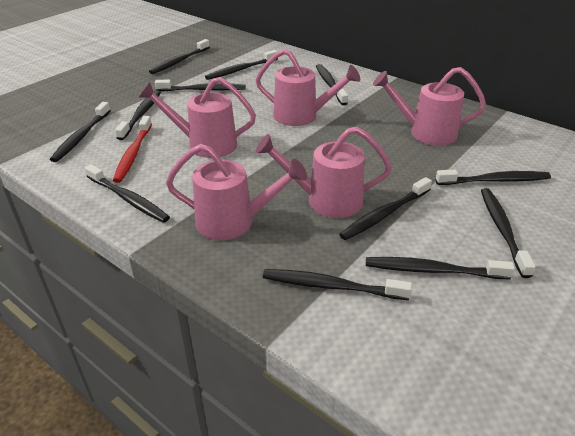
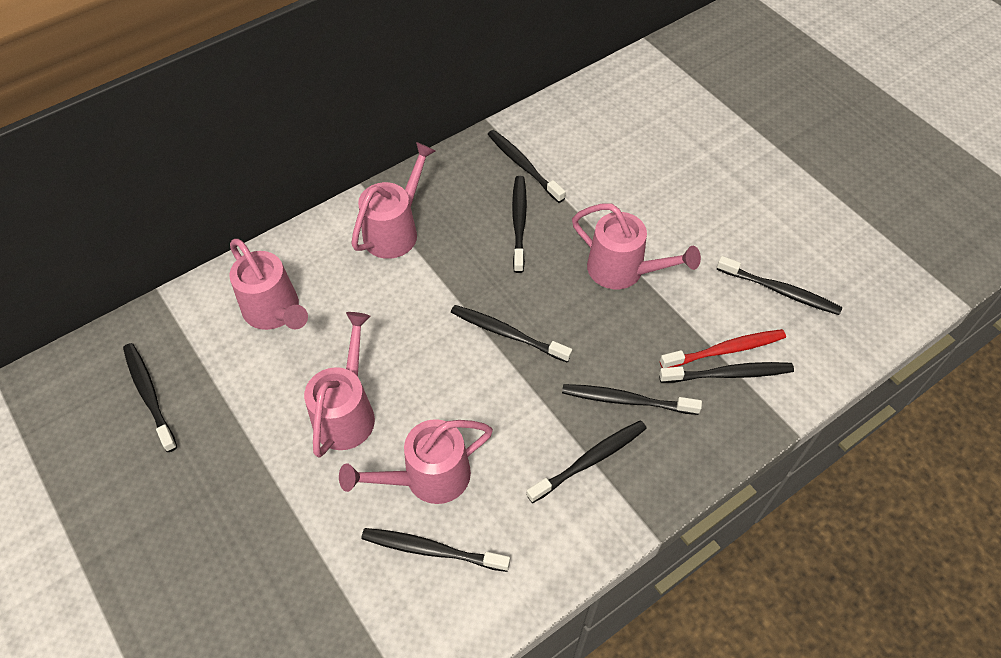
black toothbrush: 12 -> 9

